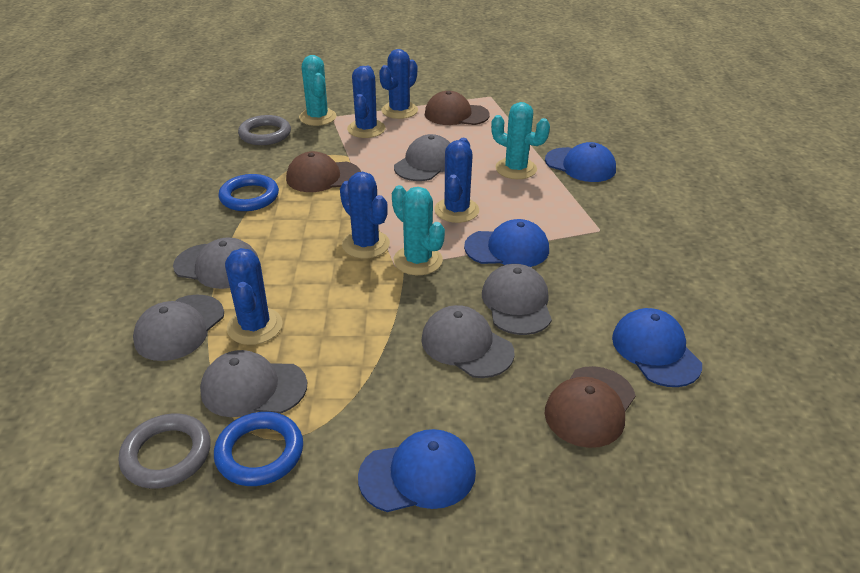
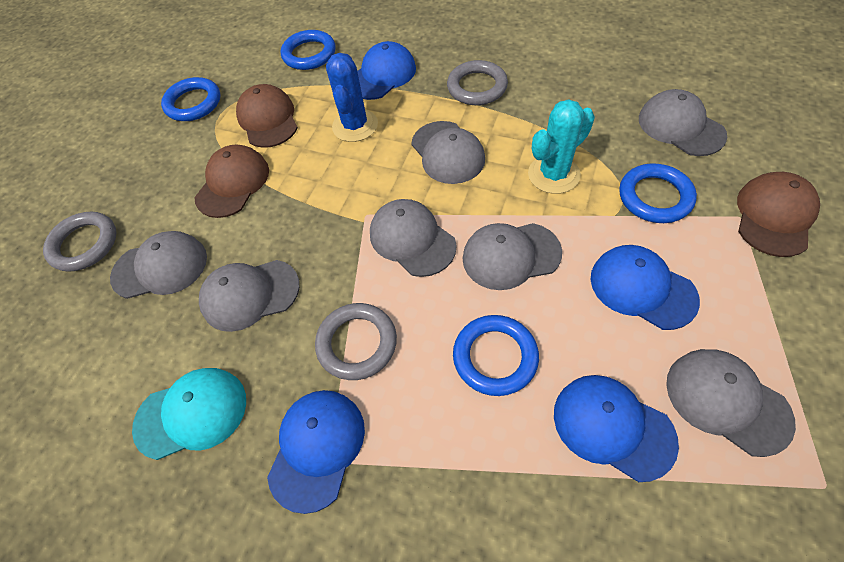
blue cactus: 5 -> 1
blue ring: 2 -> 4
grey cap: 6 -> 7
grey ring: 2 -> 3
turquoise cactus: 3 -> 1
turquoise cap: 0 -> 1

